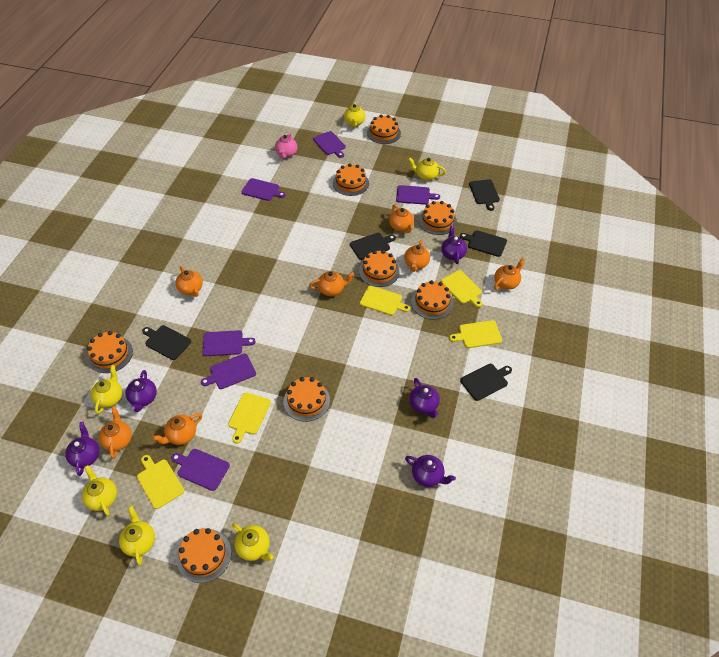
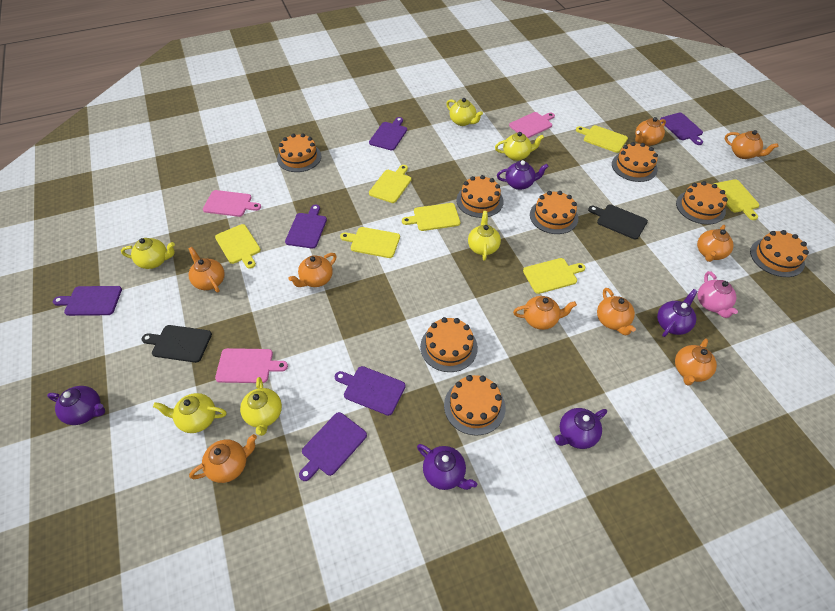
black cutting board: 5 -> 2
orange teapot: 7 -> 9
pink cutting board: 0 -> 3
yellow cutting board: 5 -> 7

